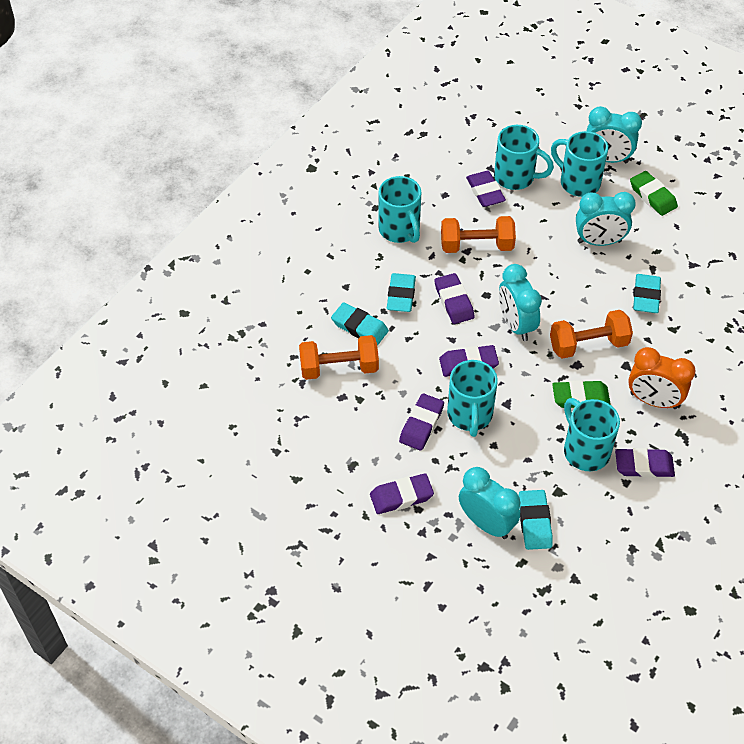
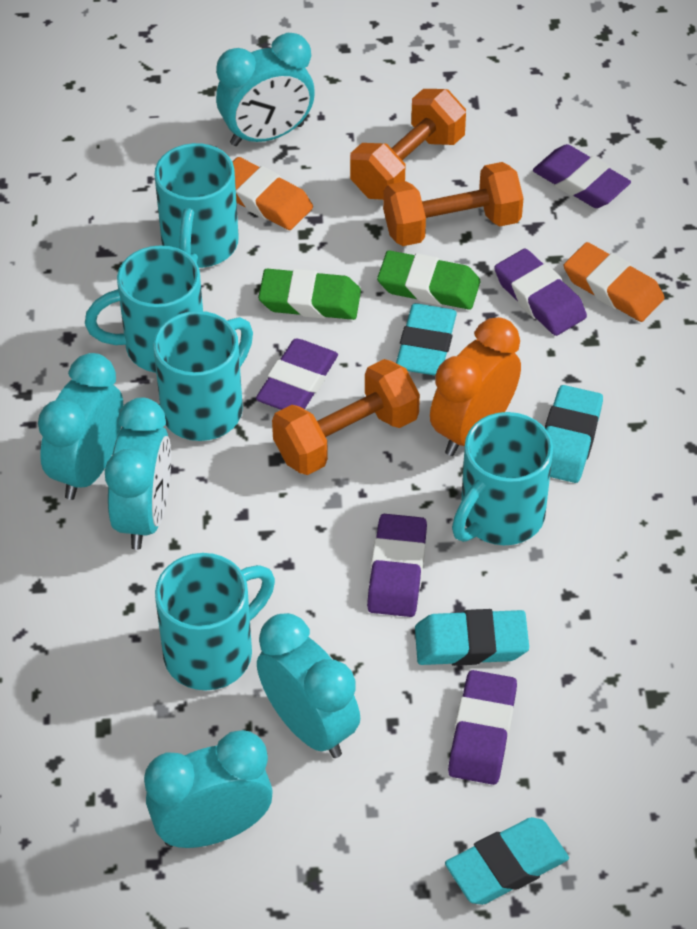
orange eraser: 0 -> 2
purple eraser: 6 -> 5
turquoise clock: 4 -> 5

